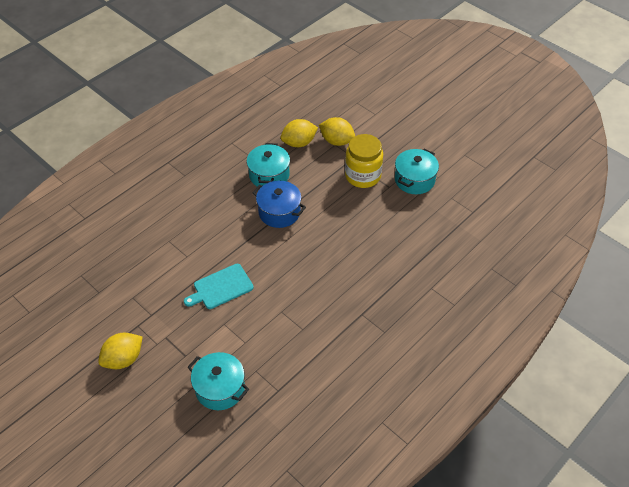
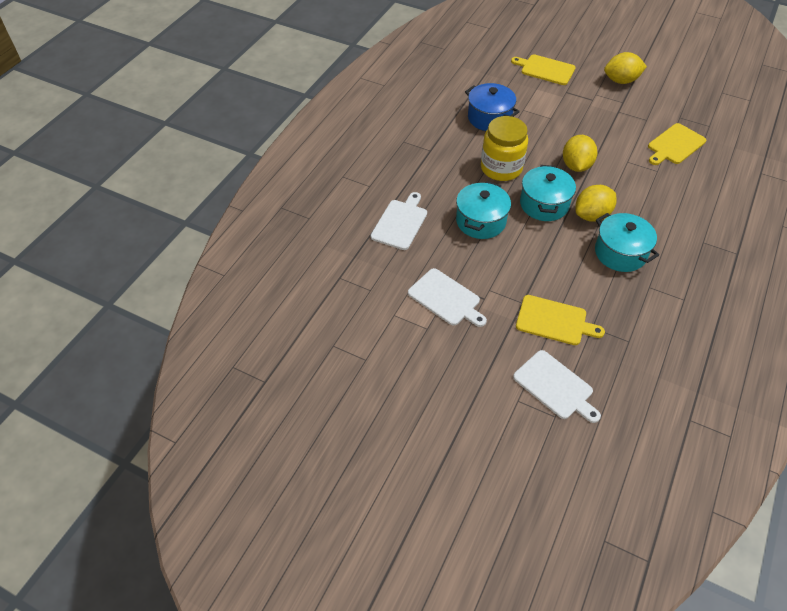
turquoise cutting board: 1 -> 0
white cutting board: 0 -> 3
yellow cutting board: 0 -> 3

